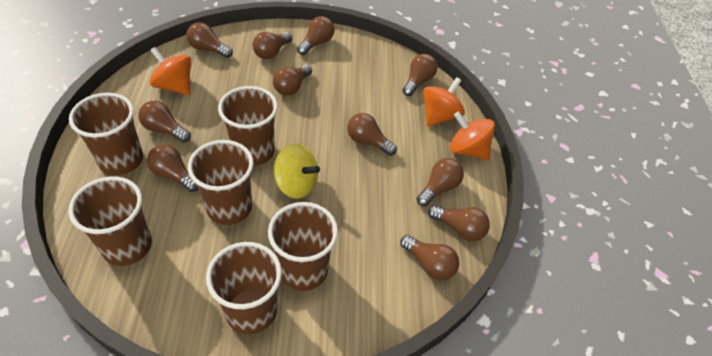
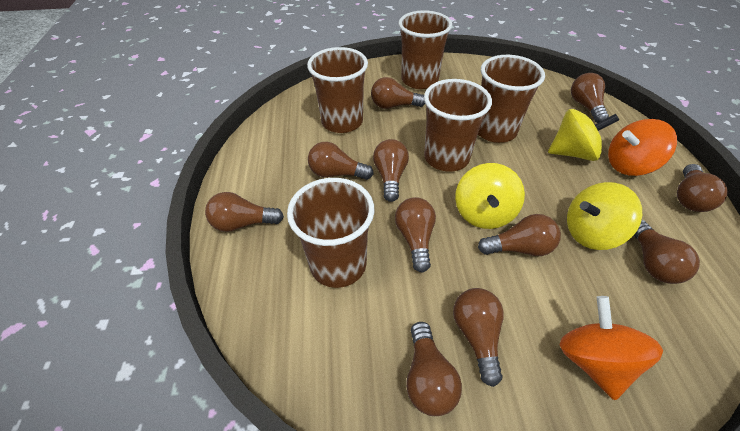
brown cup: 6 -> 5
orange spinning top: 3 -> 2
yellow spinning top: 1 -> 3

